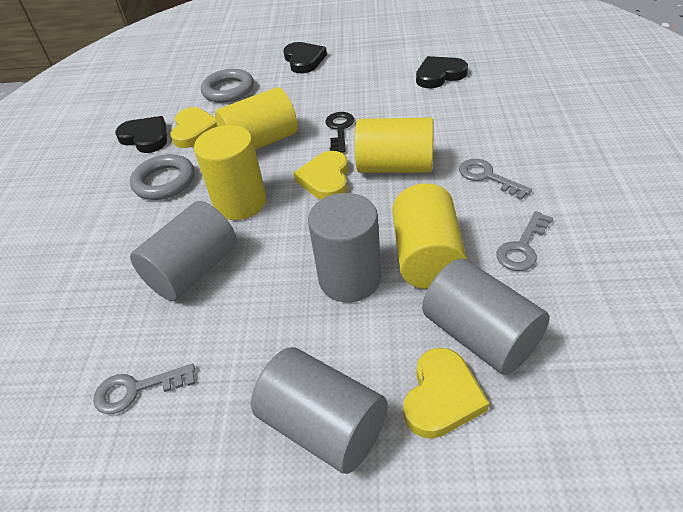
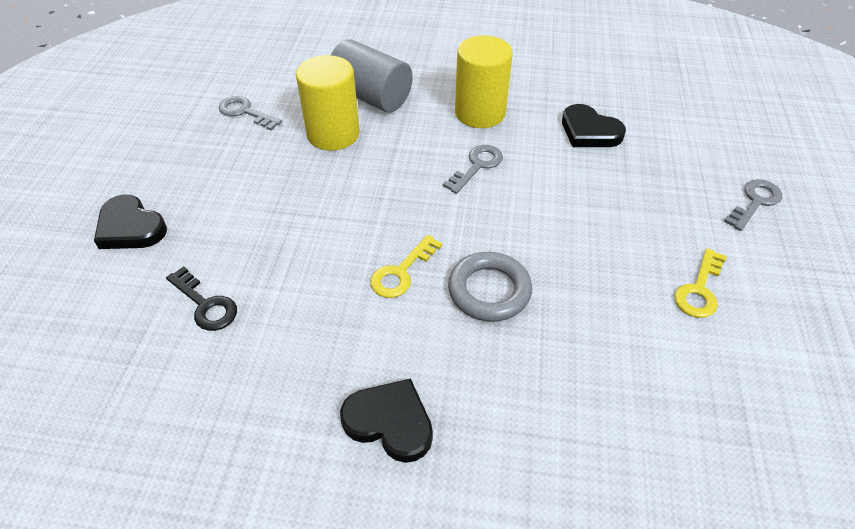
grey cylinder: 4 -> 1
grey ring: 2 -> 1
yellow cylinder: 4 -> 2
yellow heart: 3 -> 0
yellow key: 0 -> 2

